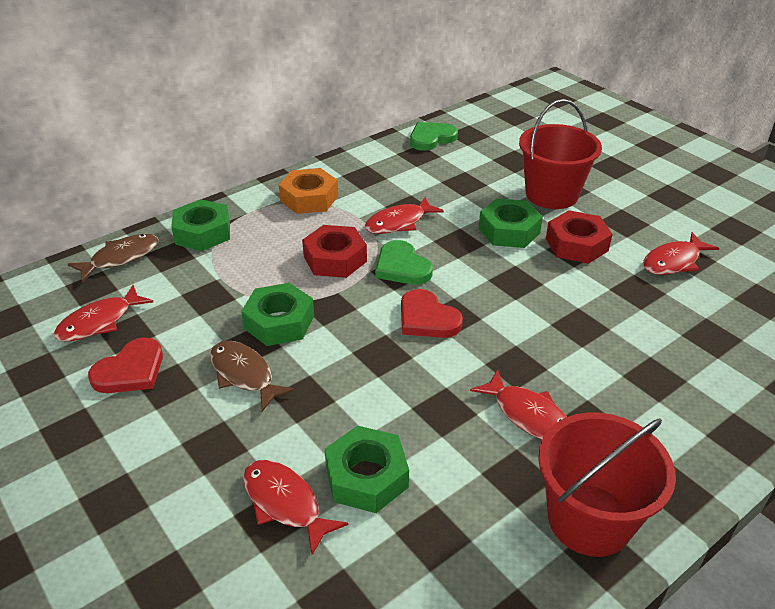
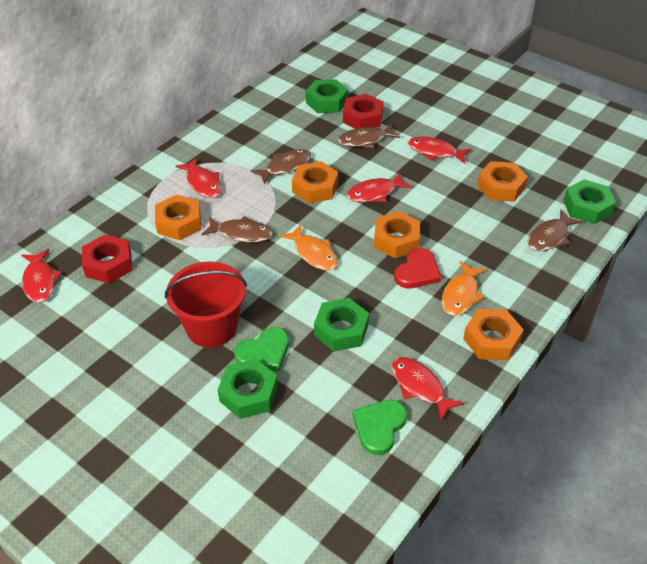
brown fish: 2 -> 4
orange fish: 0 -> 2
orange nut: 1 -> 5
red bucket: 2 -> 1
red heart: 2 -> 1

